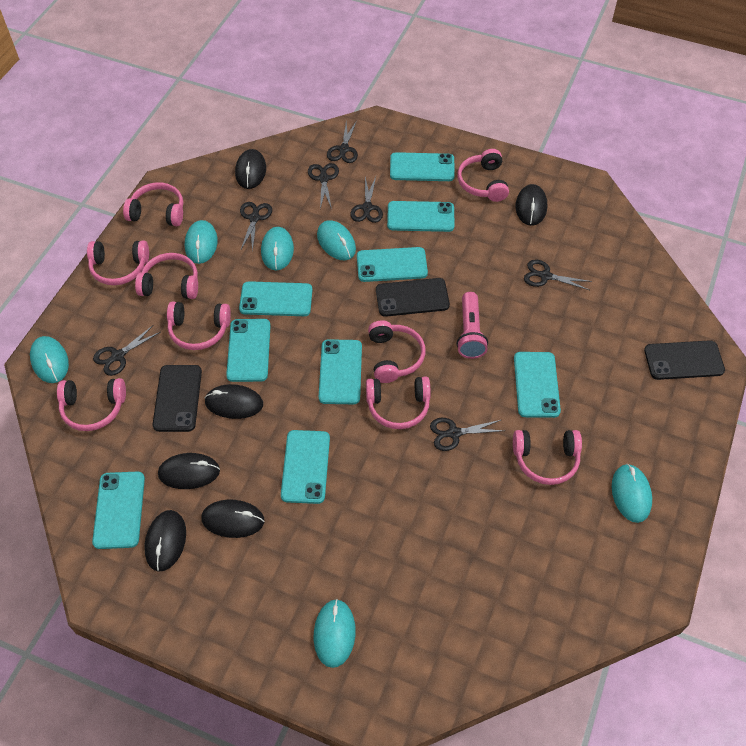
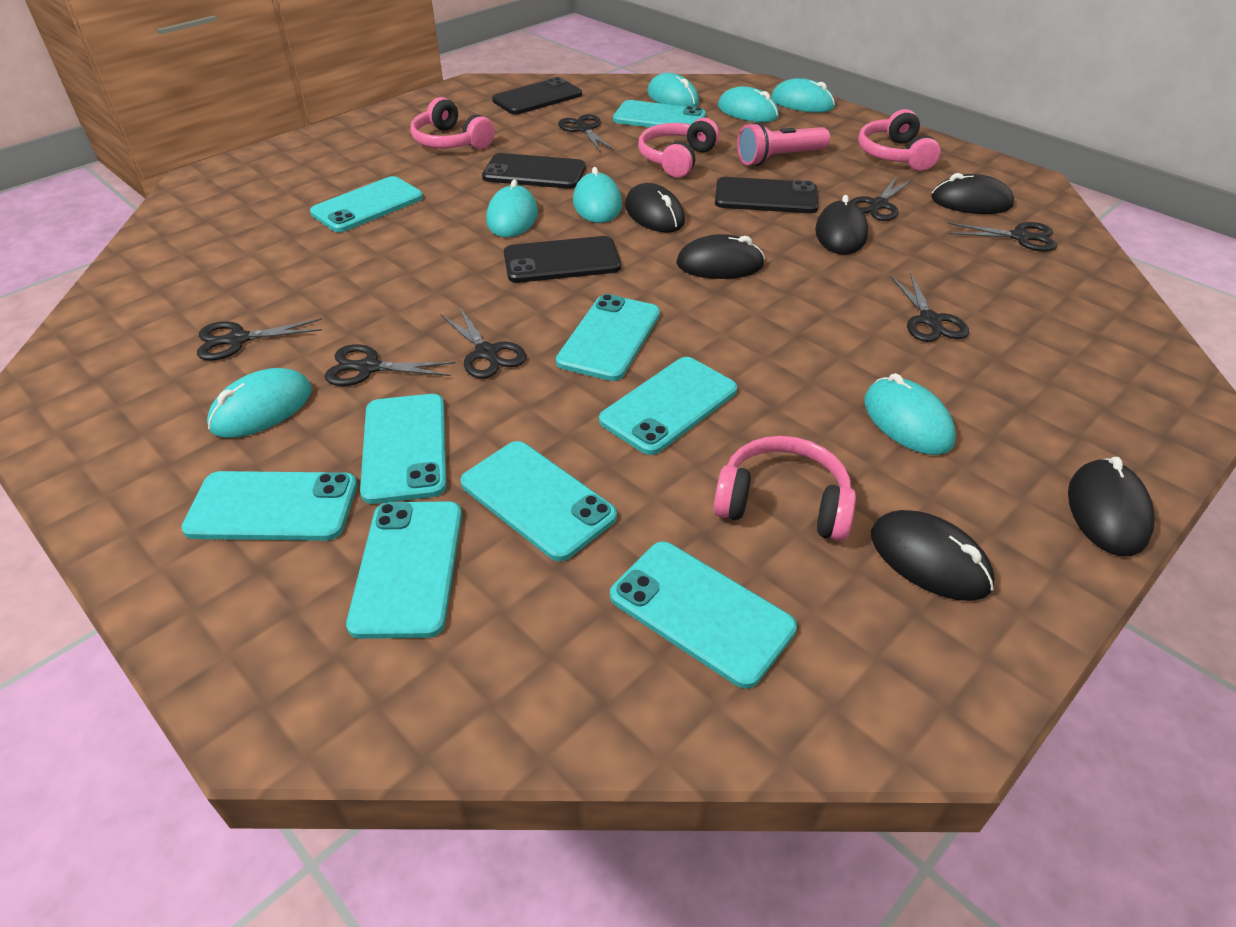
black phone: 3 -> 4
pink headphones: 9 -> 4
turquoise mouse: 6 -> 7

